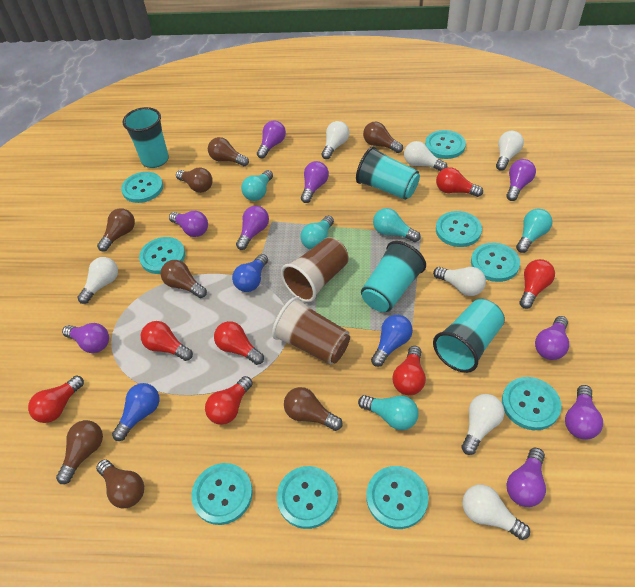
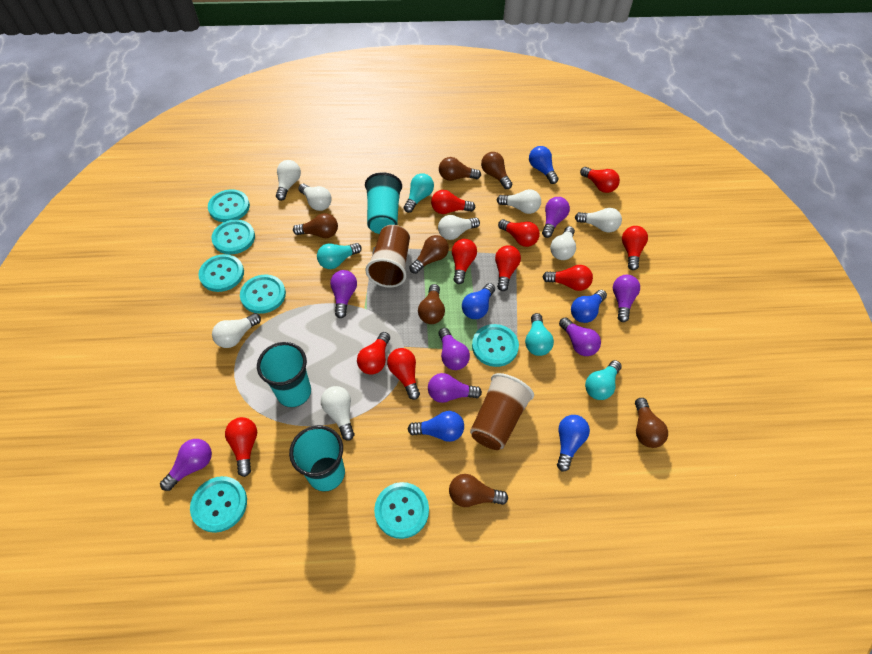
blue light bulb: 3 -> 5
brown light bulb: 8 -> 7
purple light bulb: 9 -> 7
red light bulb: 7 -> 10
turquoise button: 9 -> 7
turquoise cup: 4 -> 3
turquoise light bulb: 5 -> 4
white light bulb: 7 -> 8

